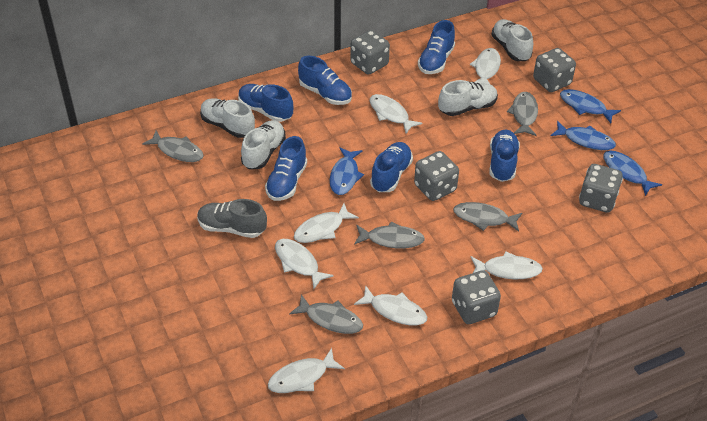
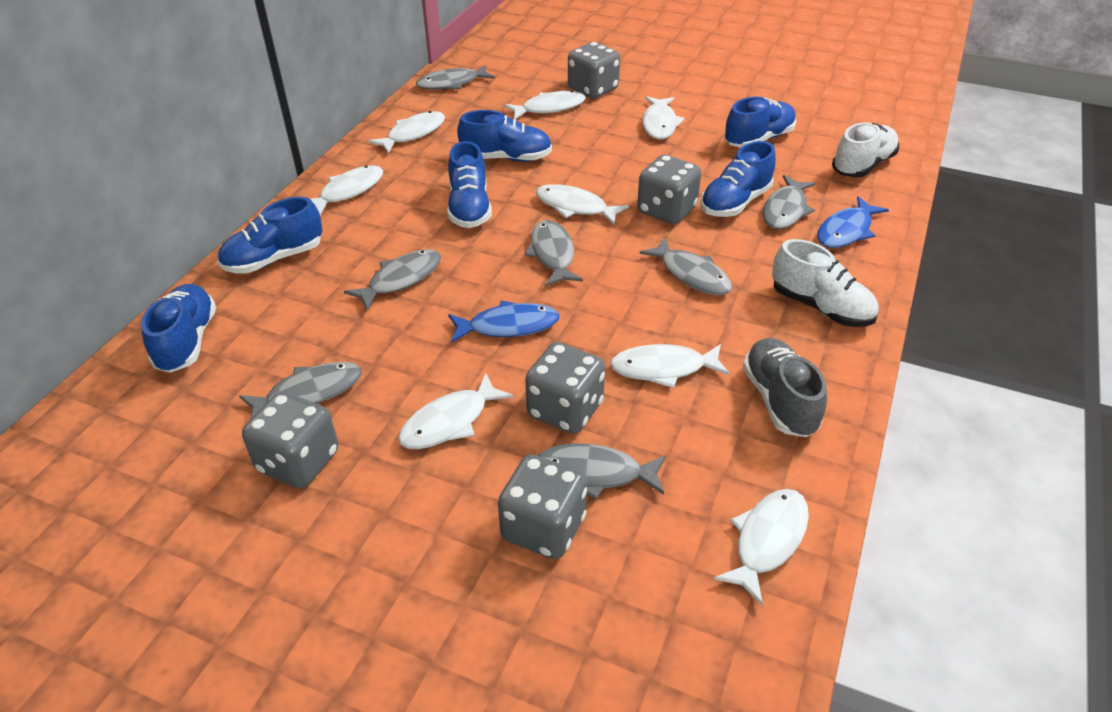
blue fish: 4 -> 2
grey fish: 5 -> 7
white fish: 7 -> 8
white shoe: 4 -> 2

